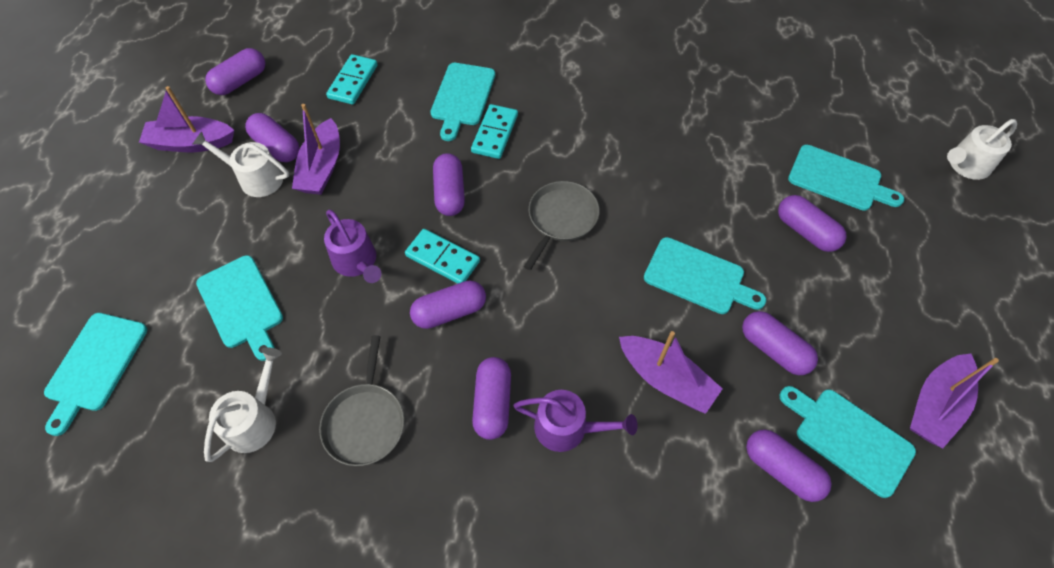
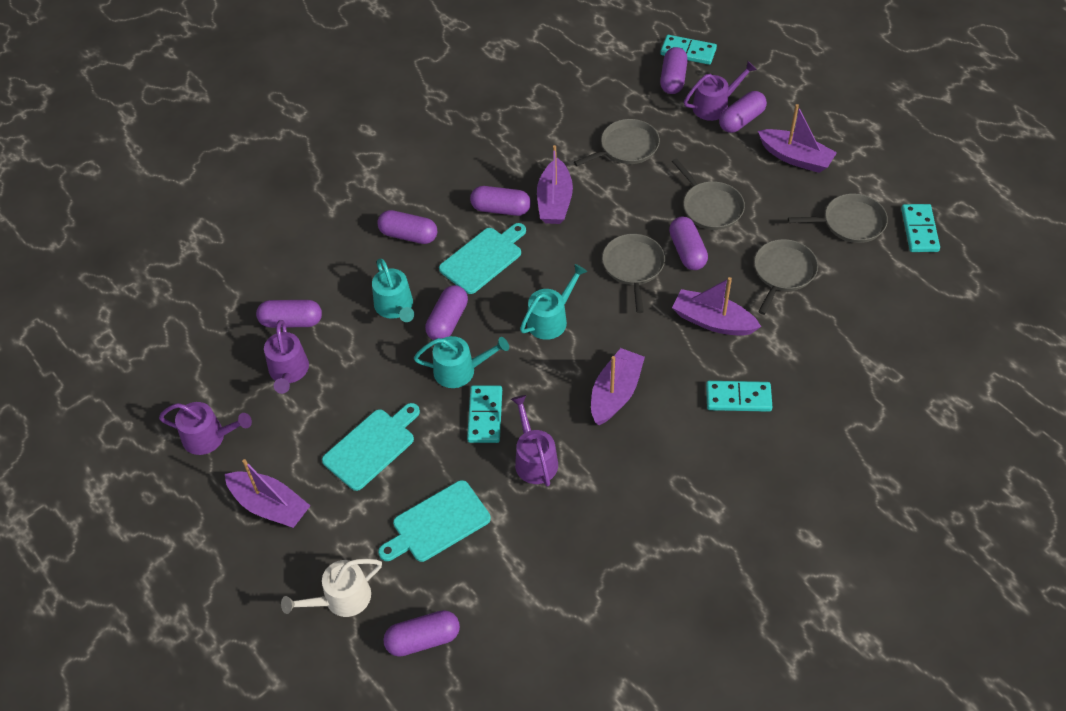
grey pan: 2 -> 5
purple boat: 4 -> 5
purple watering can: 2 -> 4
turquoise cutting board: 6 -> 3
turquoise domino: 3 -> 4
turquoise watering can: 0 -> 3
white watering can: 3 -> 1

